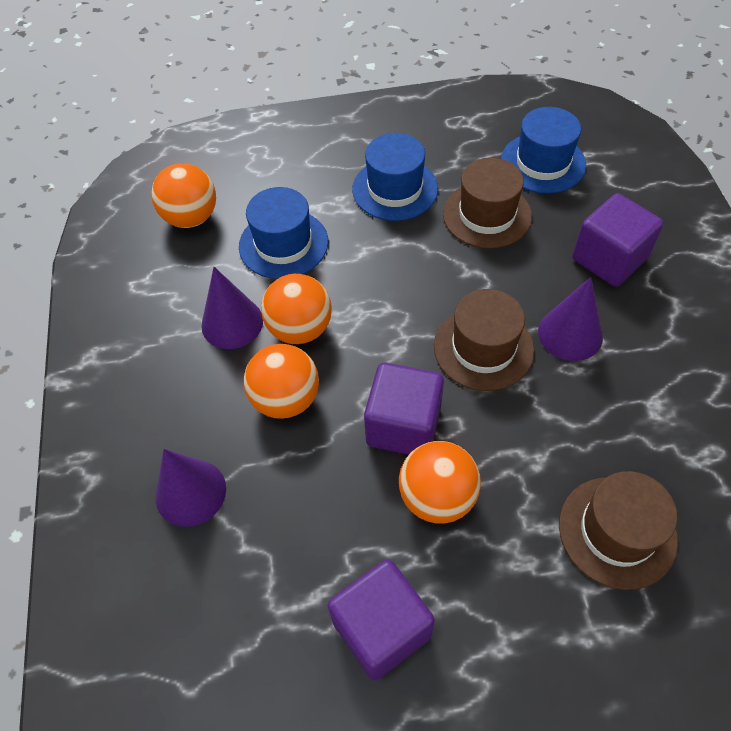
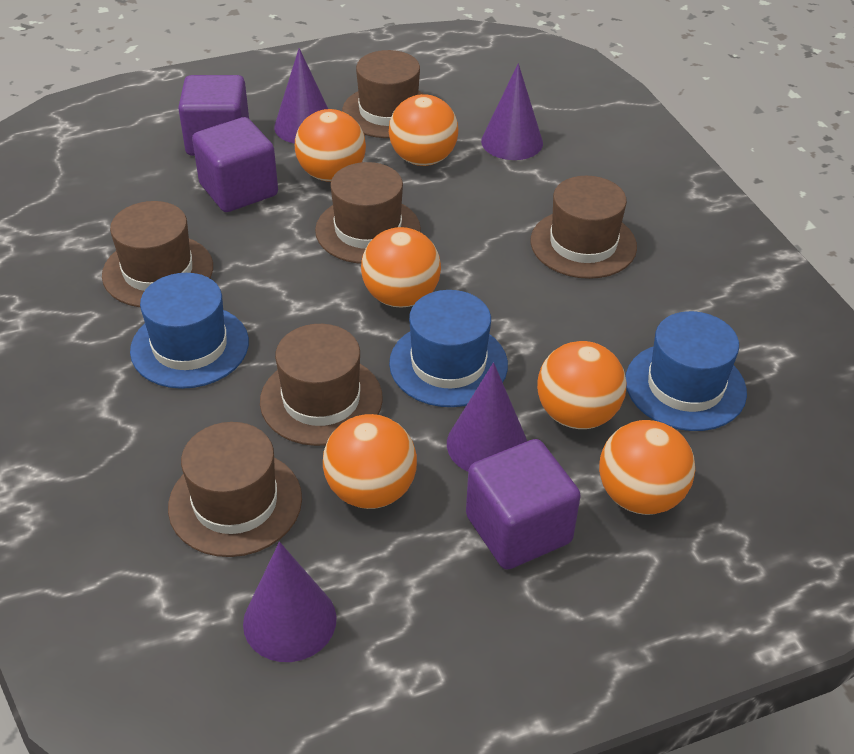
brown hat: 3 -> 6
orange ball: 4 -> 6
purple cone: 3 -> 4

